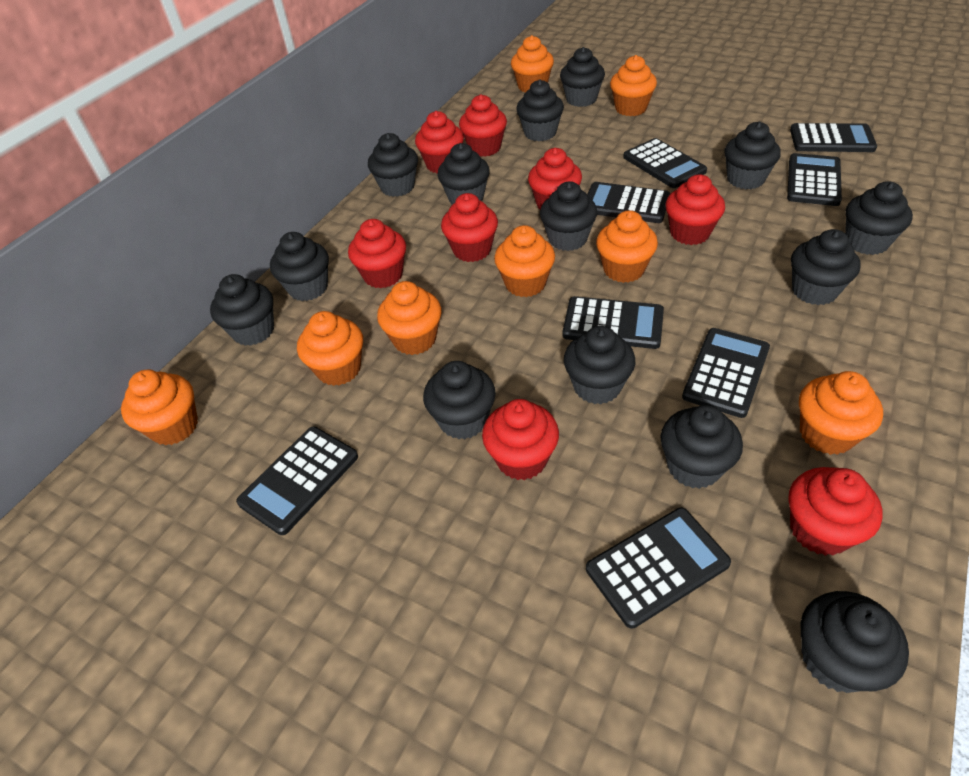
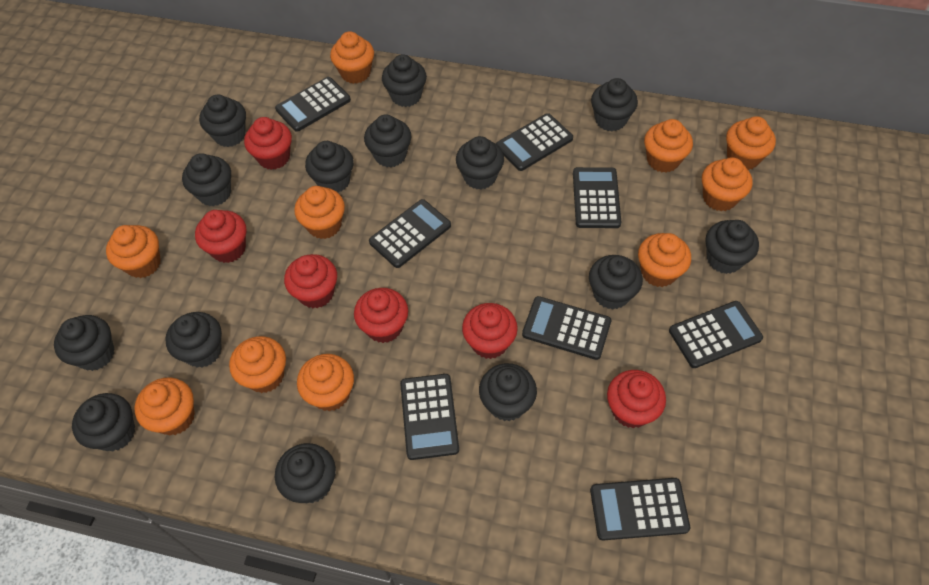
orange cupcake: 8 -> 10
red cupcake: 8 -> 6

